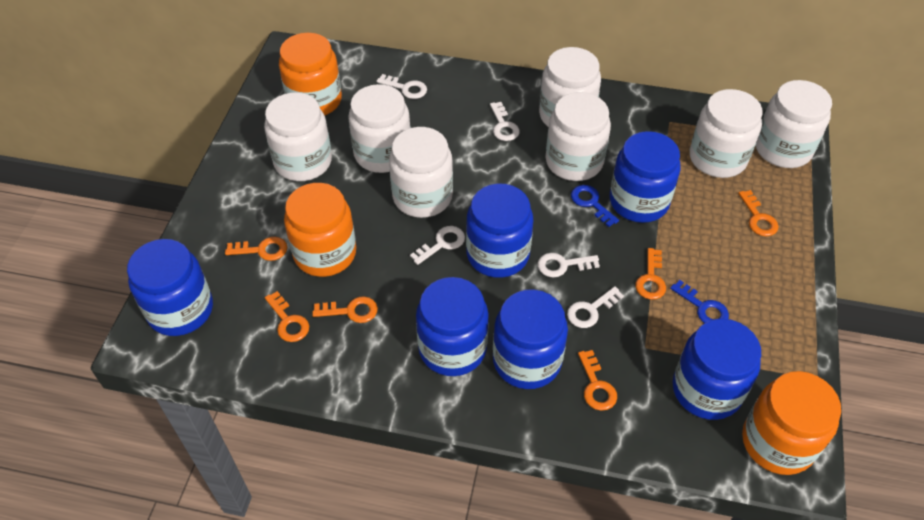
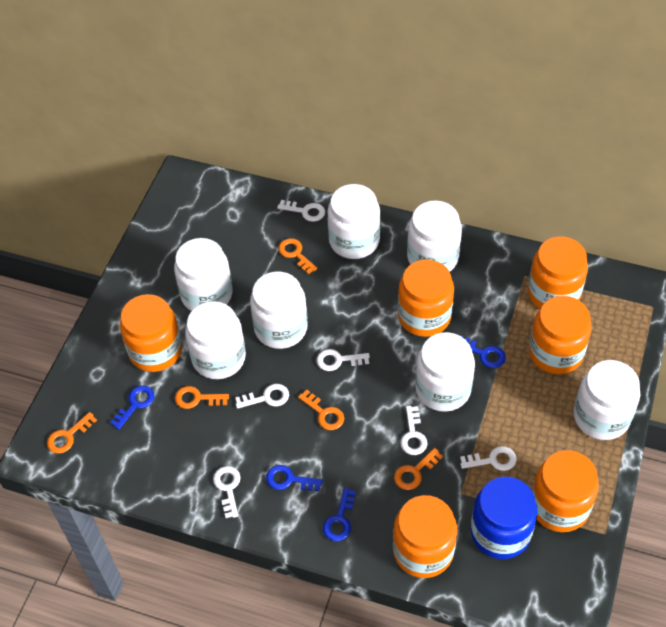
blue jar: 6 -> 1
blue key: 2 -> 4
orange jar: 3 -> 6
orange key: 6 -> 5
white key: 5 -> 6

